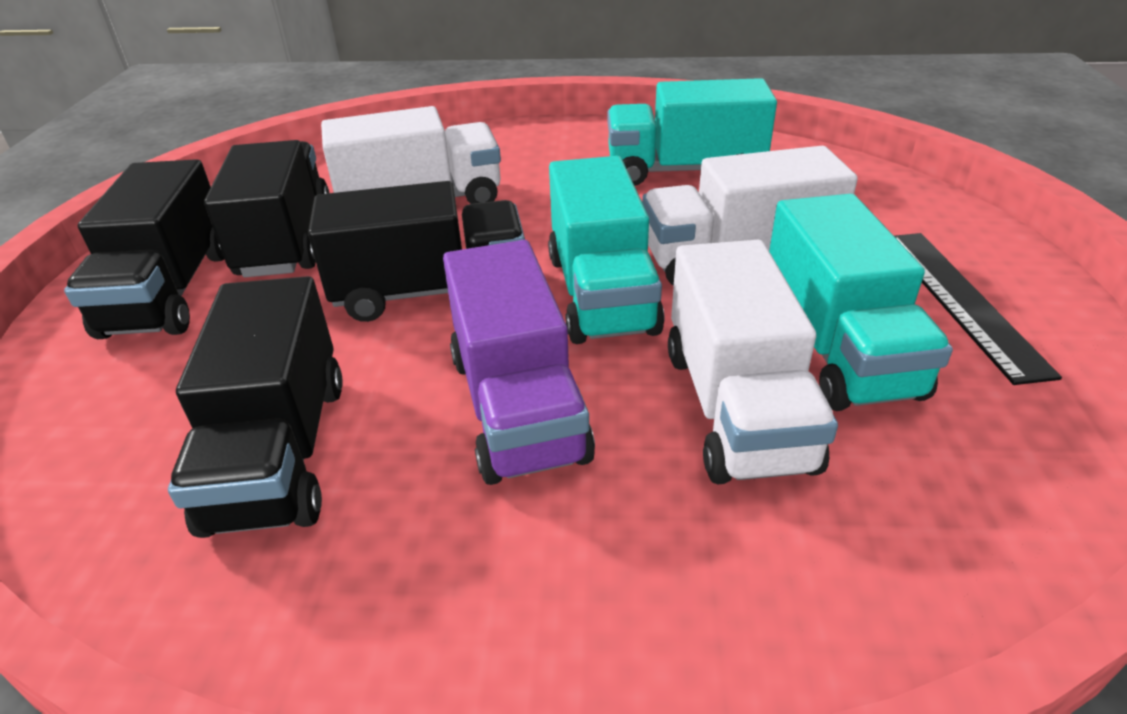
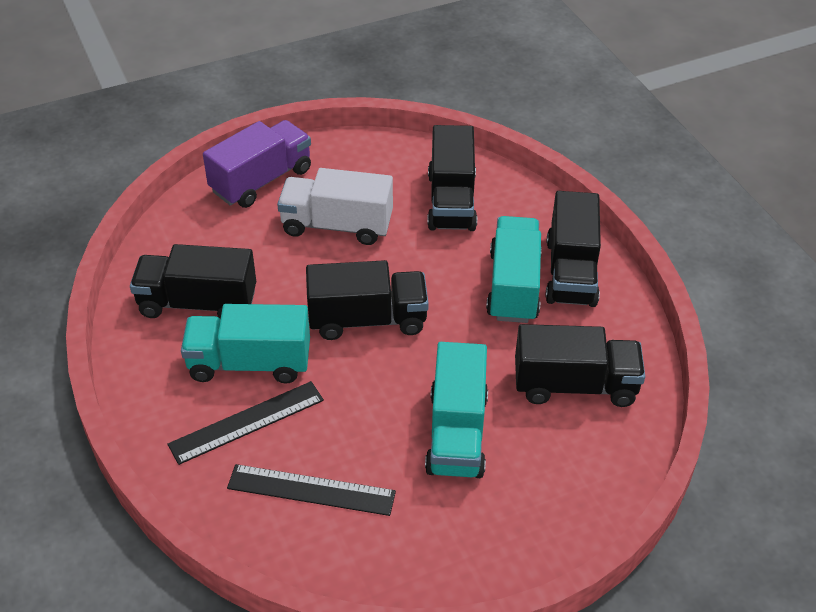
black ruler: 1 -> 2
black truck: 4 -> 5
white truck: 3 -> 1

